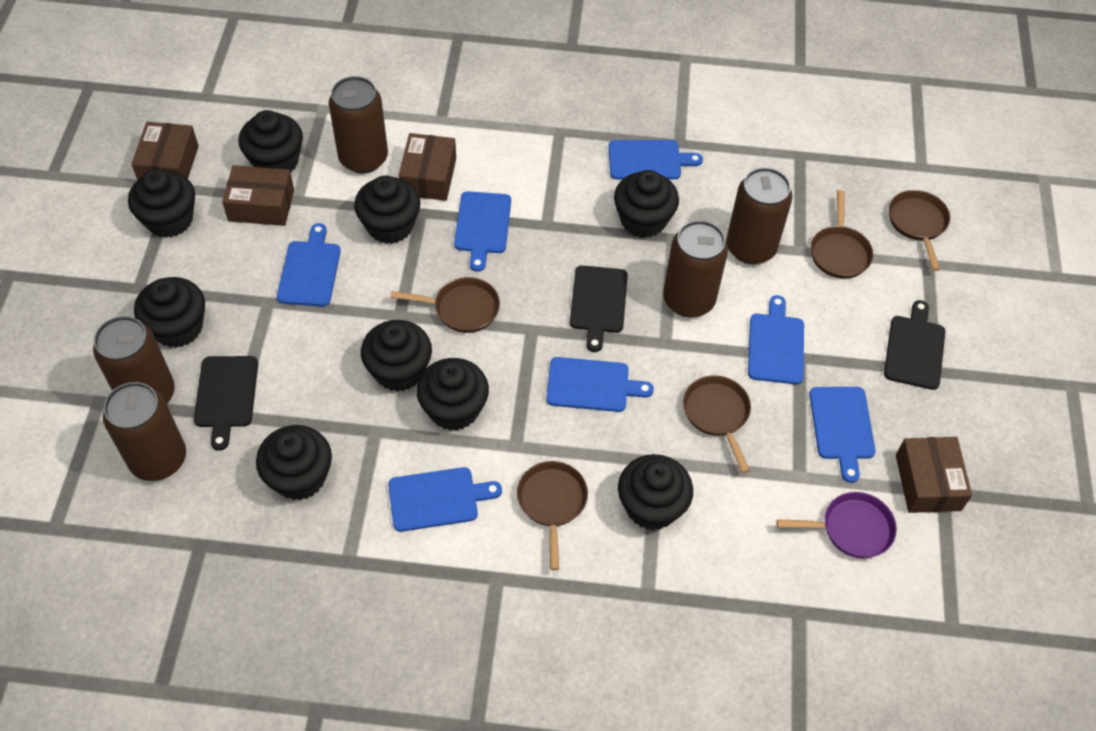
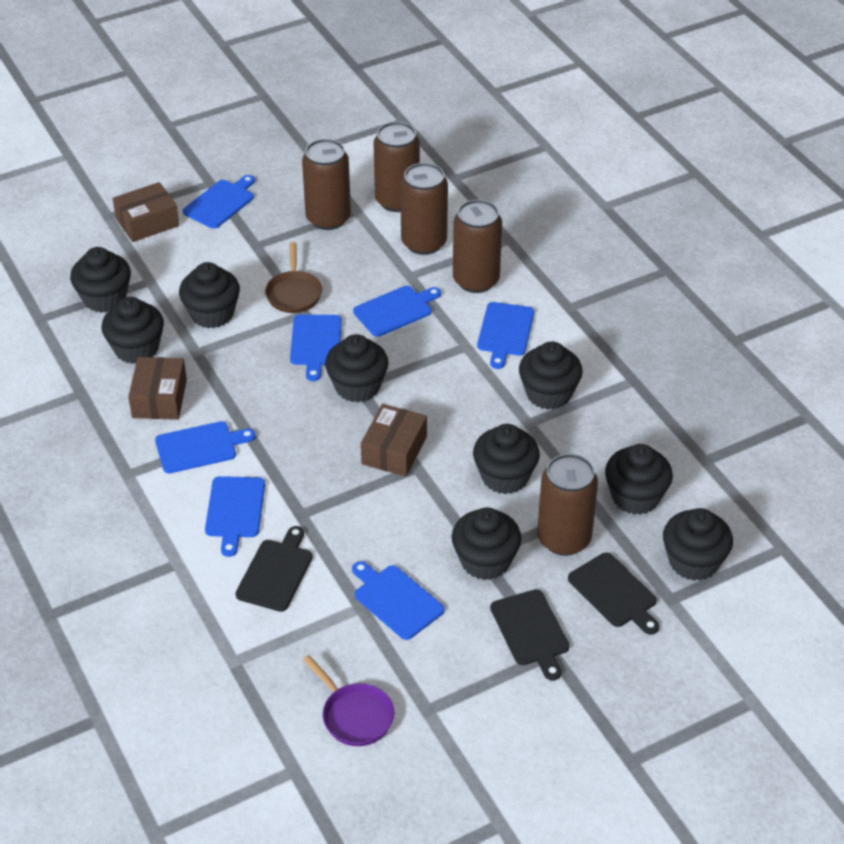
brown box: 4 -> 3
brown pan: 5 -> 1

